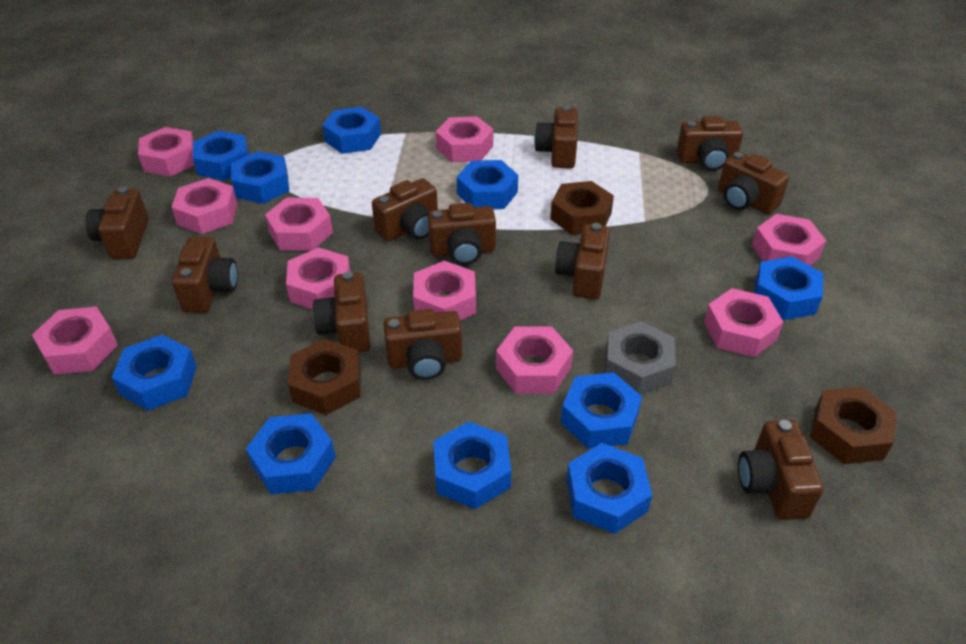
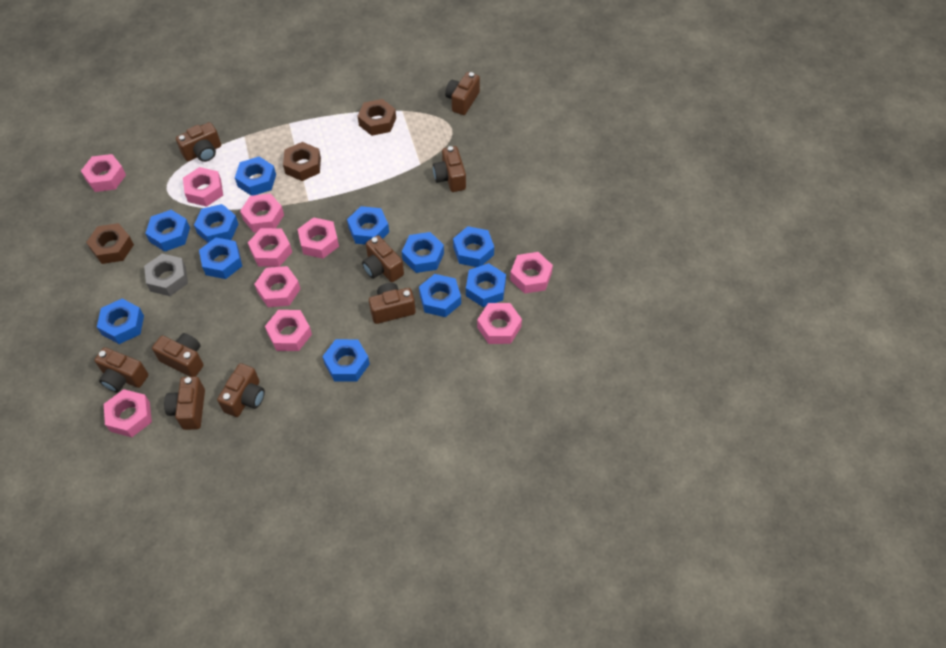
blue nut: 10 -> 11
brown camera: 11 -> 9

